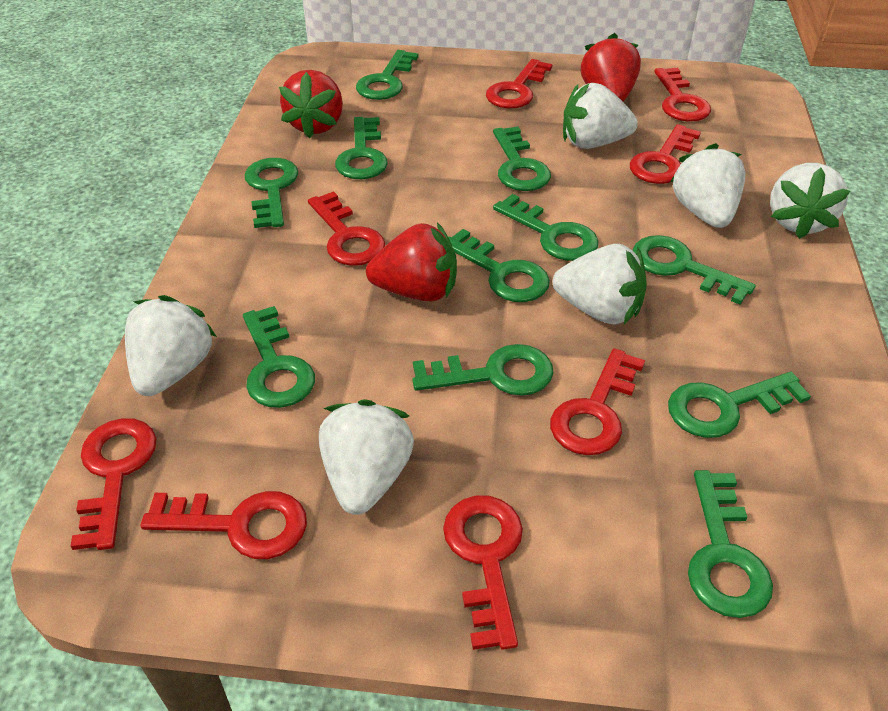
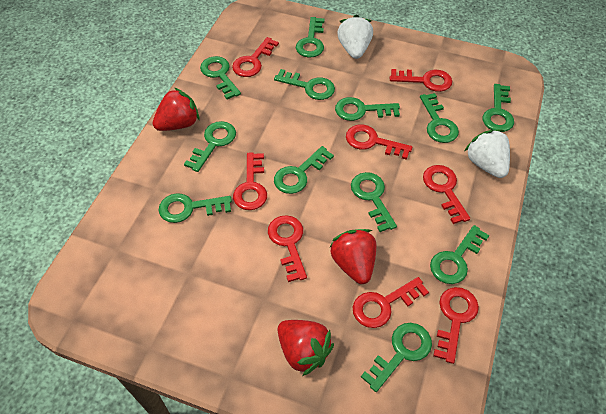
green key: 11 -> 12
white strawberry: 6 -> 2

